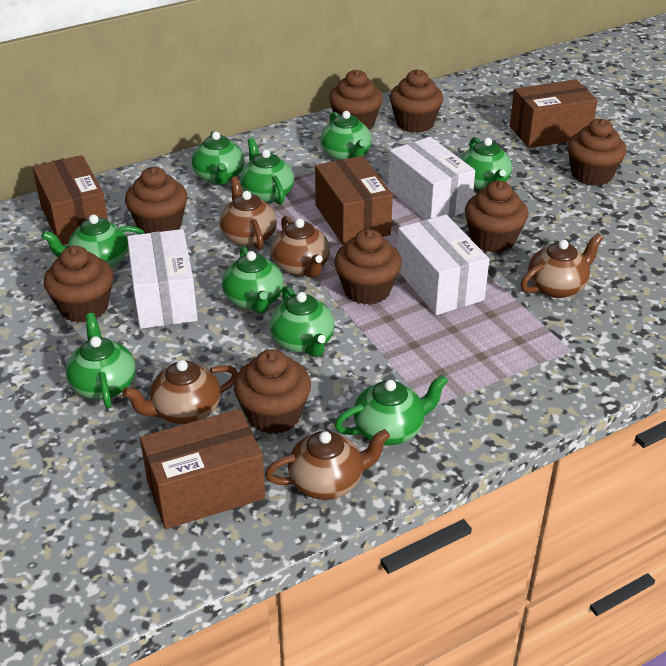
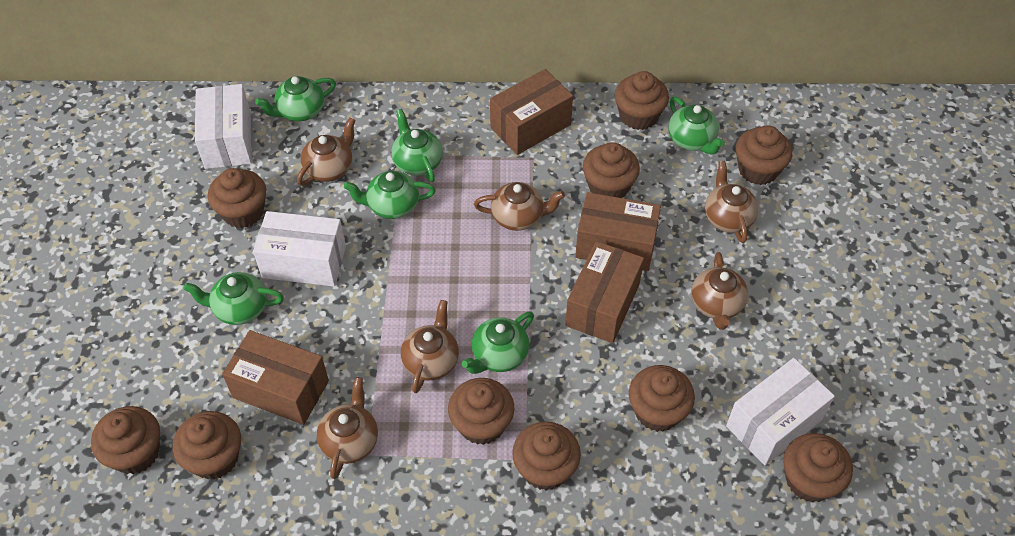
brown cupcake: 8 -> 10
brown teapot: 5 -> 6
green teapot: 9 -> 6

